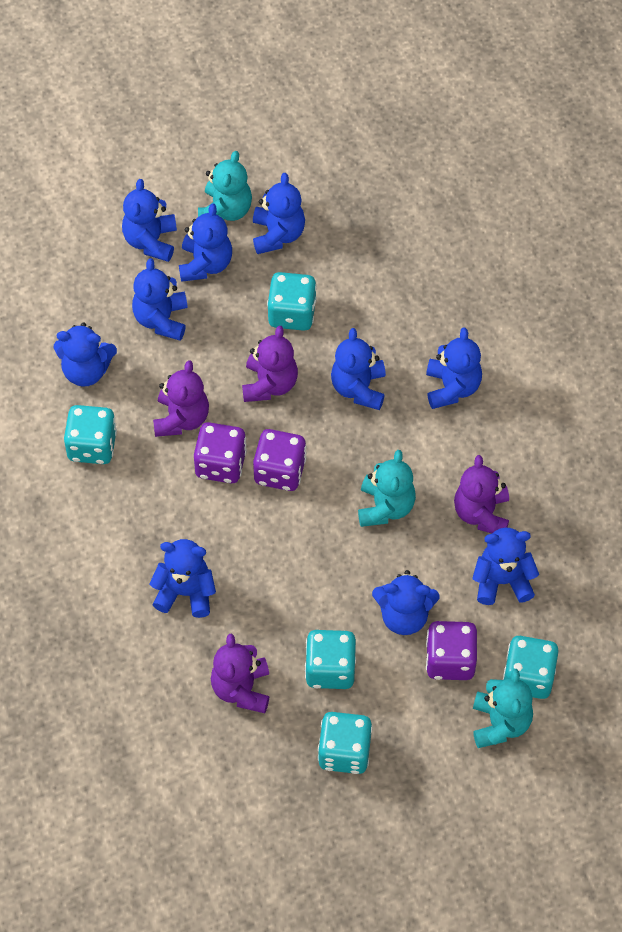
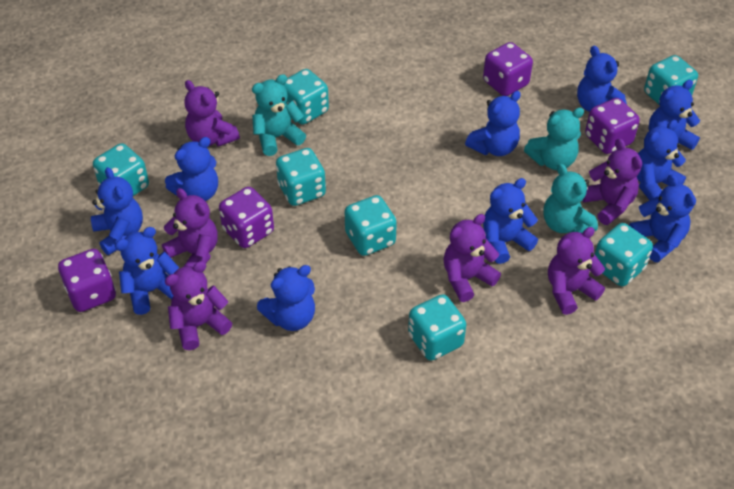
purple dice: 3 -> 4
purple teddy bear: 4 -> 6
turquoise dice: 5 -> 7

